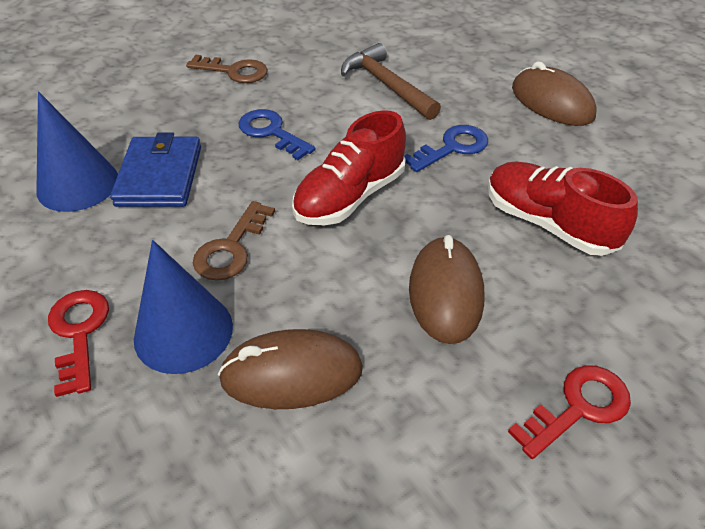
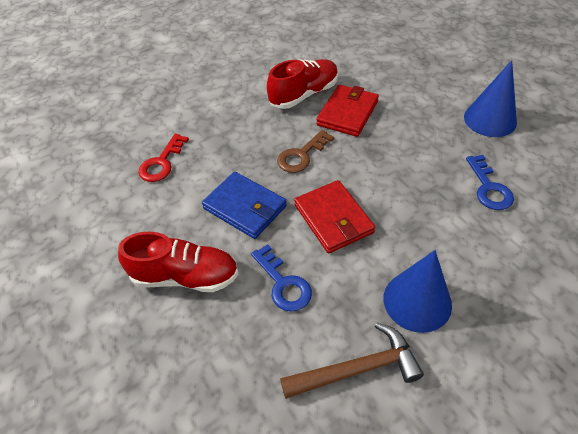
brown key: 2 -> 1
brown mouse: 3 -> 0
red key: 2 -> 1
red wallet: 0 -> 2

